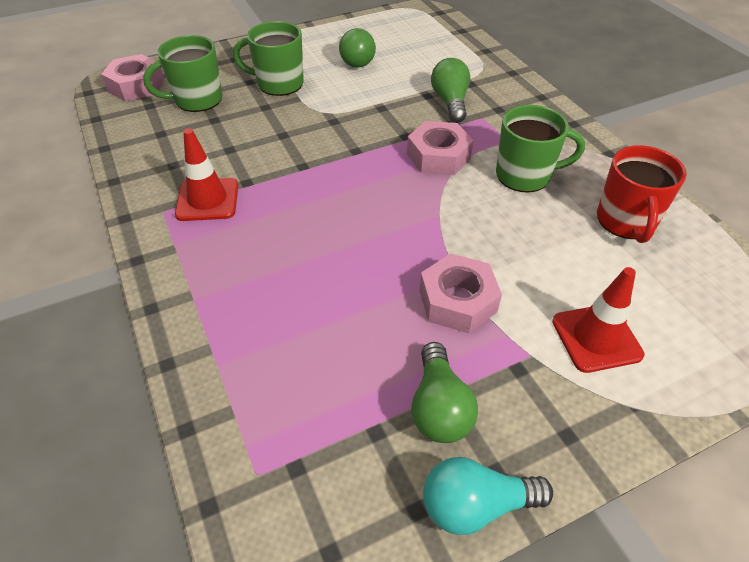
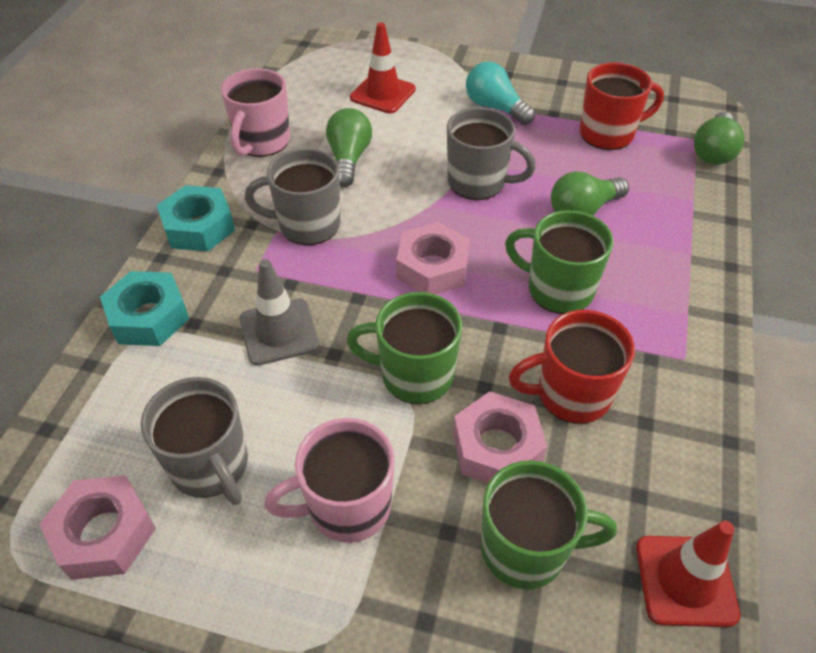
grey mug: 0 -> 3
grey traffic cone: 0 -> 1
pink mug: 0 -> 2
red mug: 1 -> 2
turquoise nut: 0 -> 2

